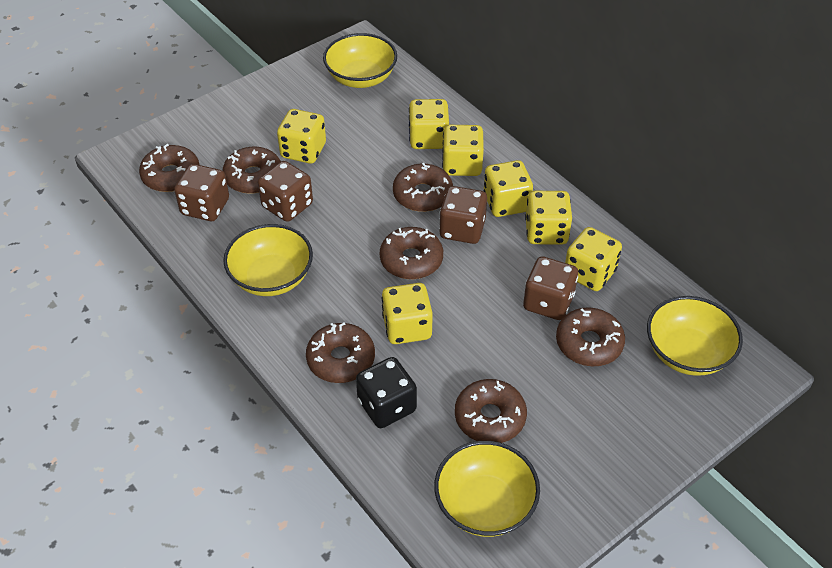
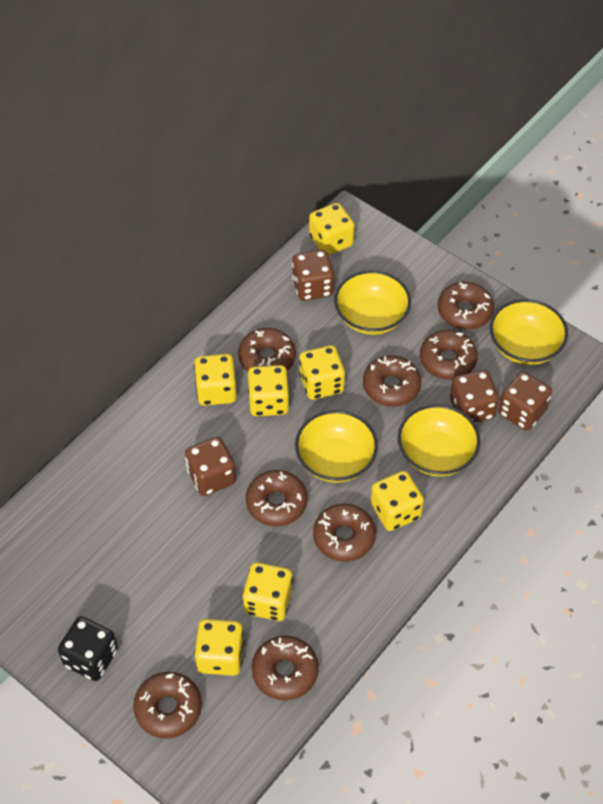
brown donut: 7 -> 8

